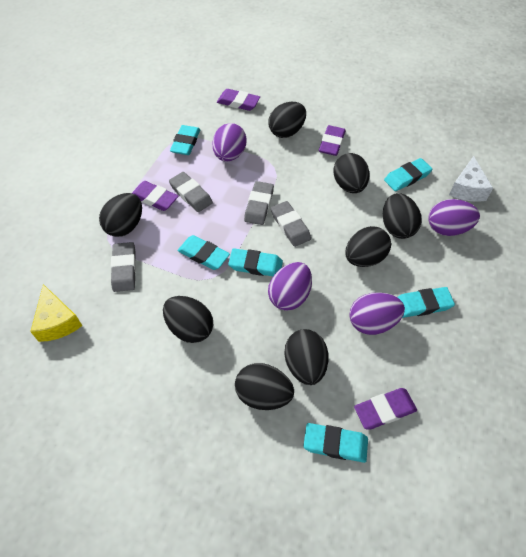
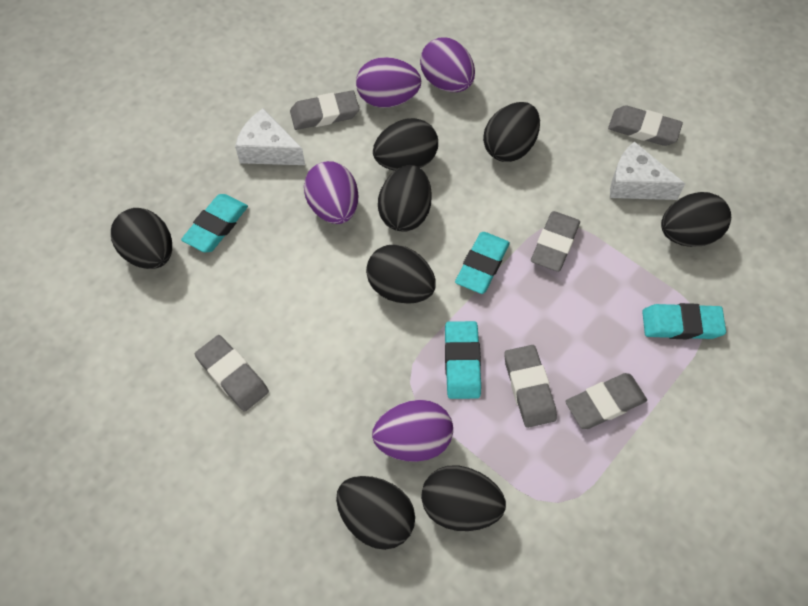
grey eraser: 4 -> 6
purple eraser: 4 -> 0
turquoise eraser: 6 -> 4
white cheese: 1 -> 2
yellow cheese: 1 -> 0

